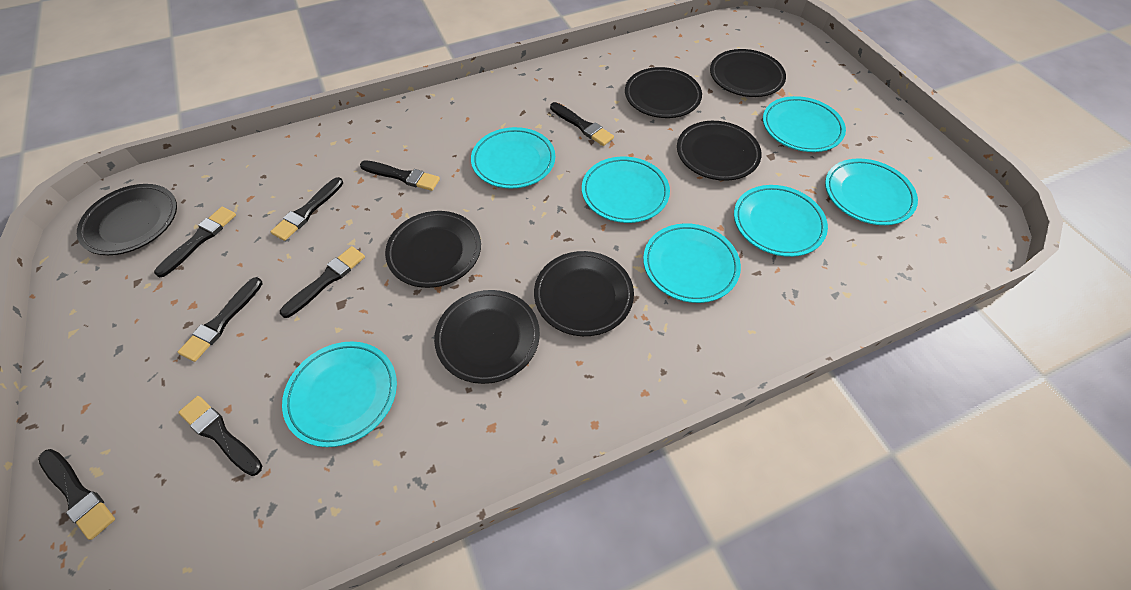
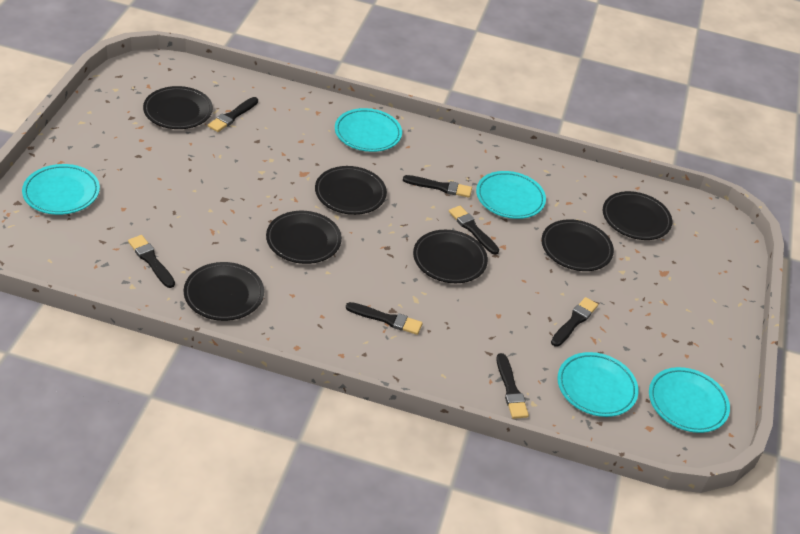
black brush: 8 -> 7
turquoise plate: 7 -> 5

